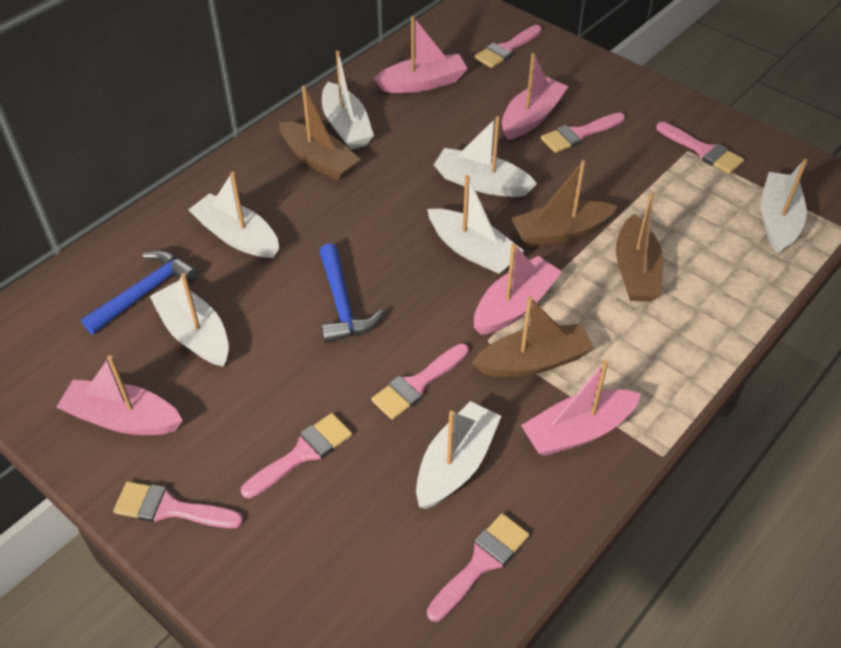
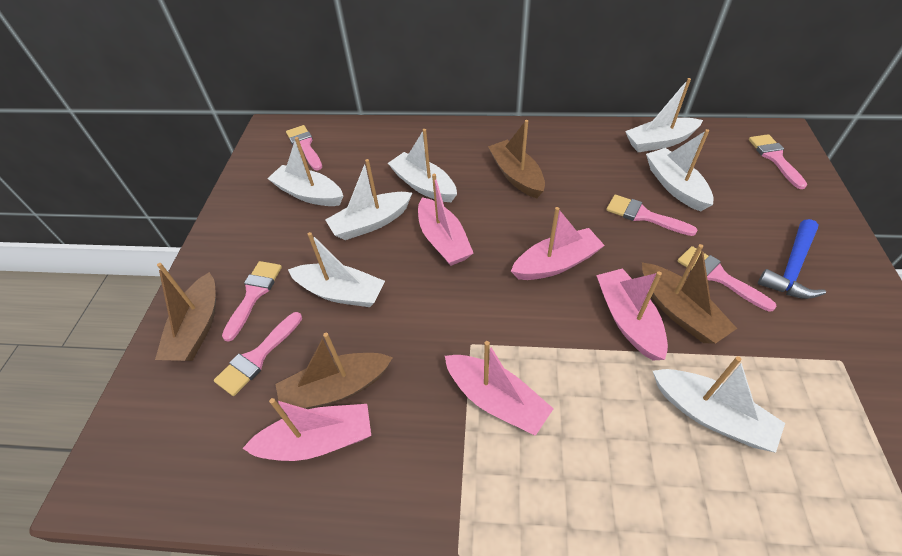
blue hammer: 2 -> 1
pink brush: 7 -> 6

